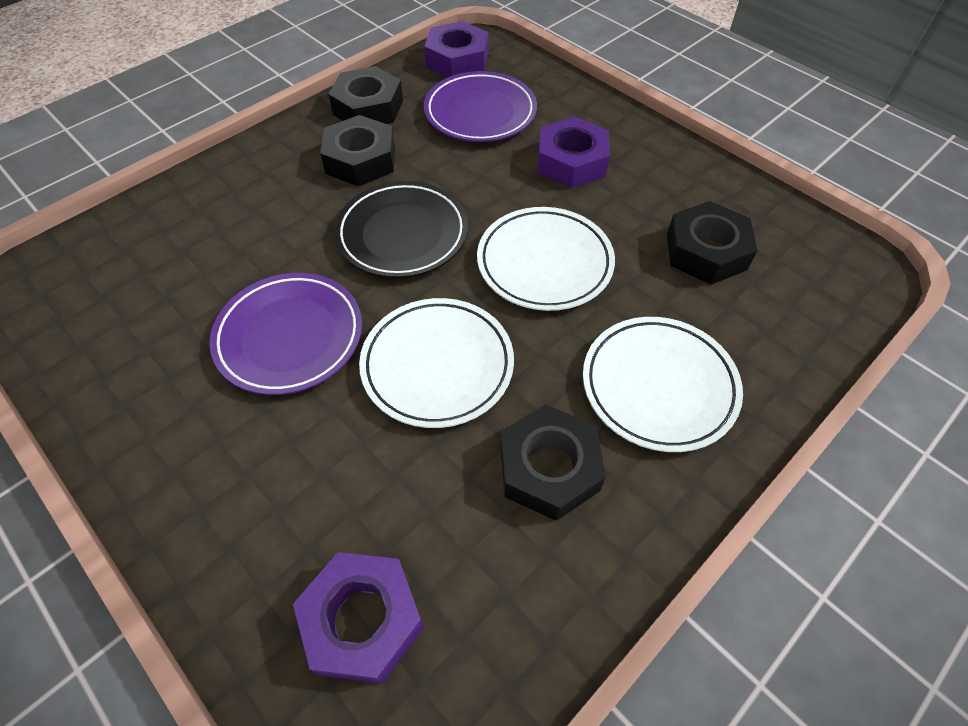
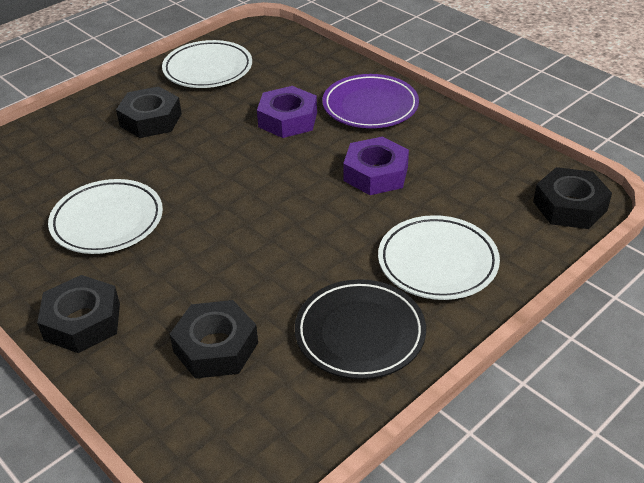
purple nut: 3 -> 2
purple plate: 2 -> 1

